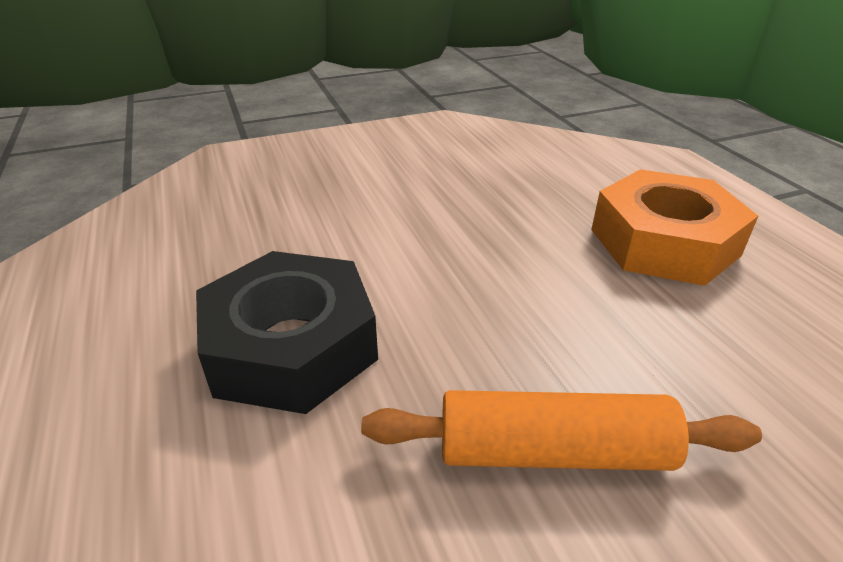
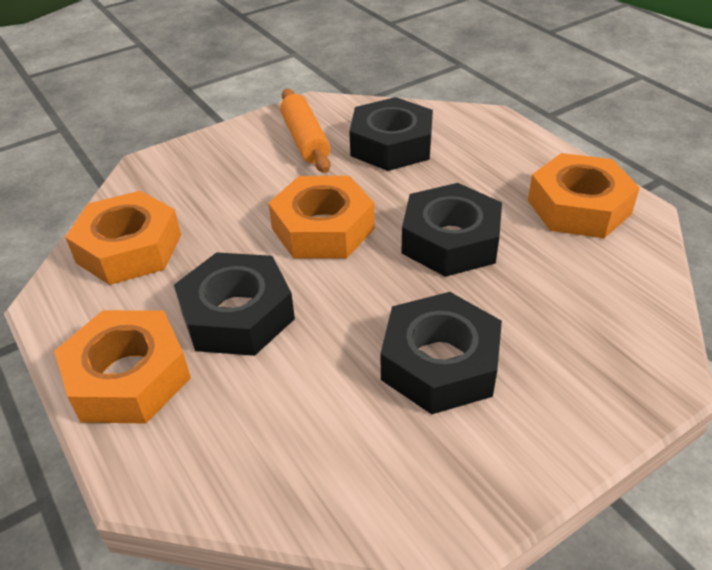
black nut: 1 -> 4
orange nut: 1 -> 4

